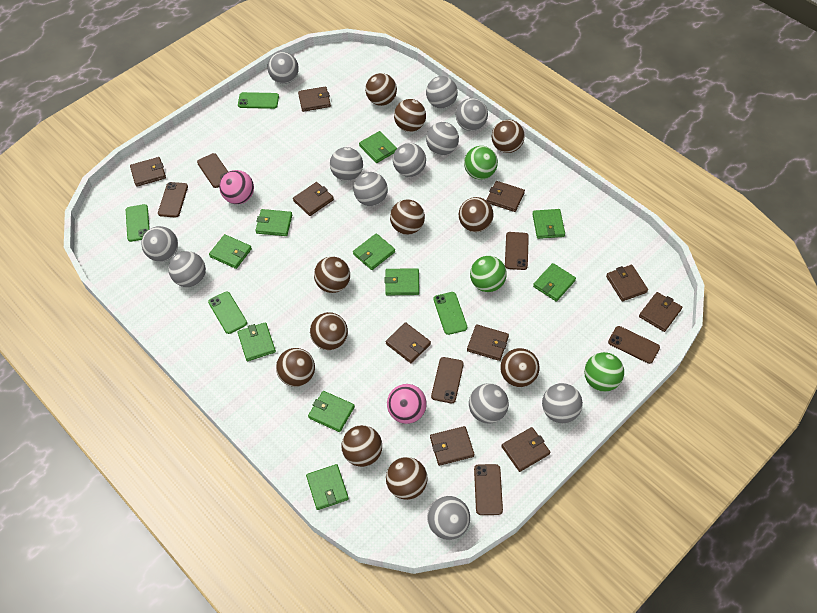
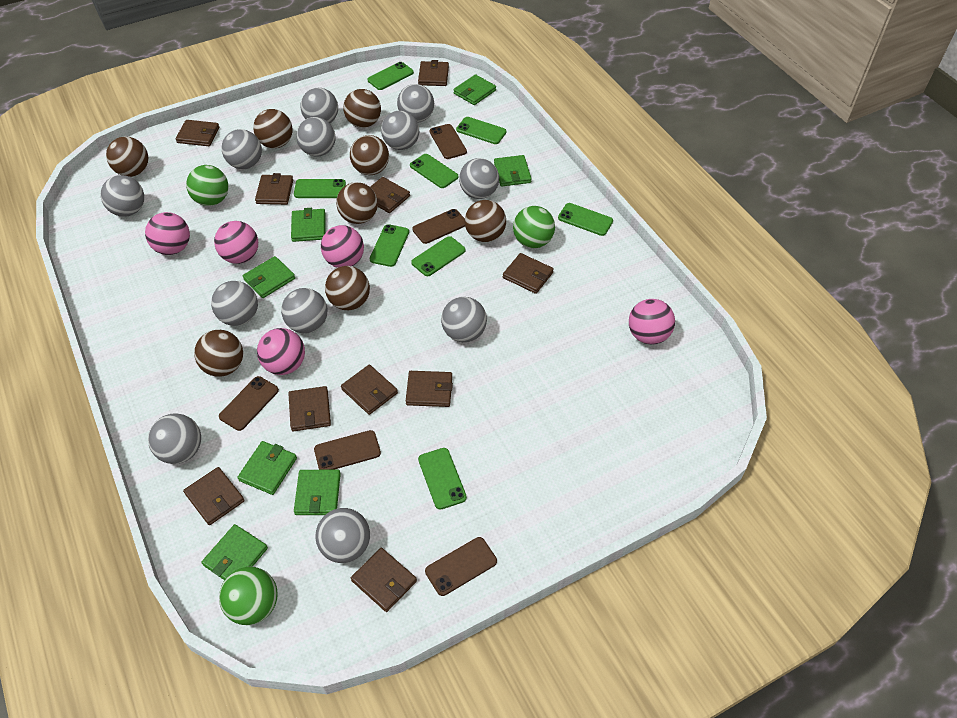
brown ball: 11 -> 8
brown phone: 6 -> 5
green phone: 4 -> 8
green wallet: 10 -> 7
pink ball: 2 -> 5

